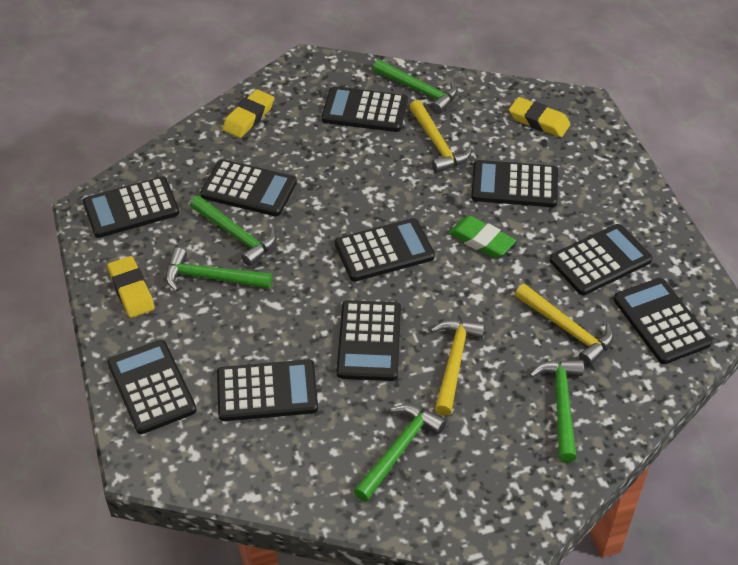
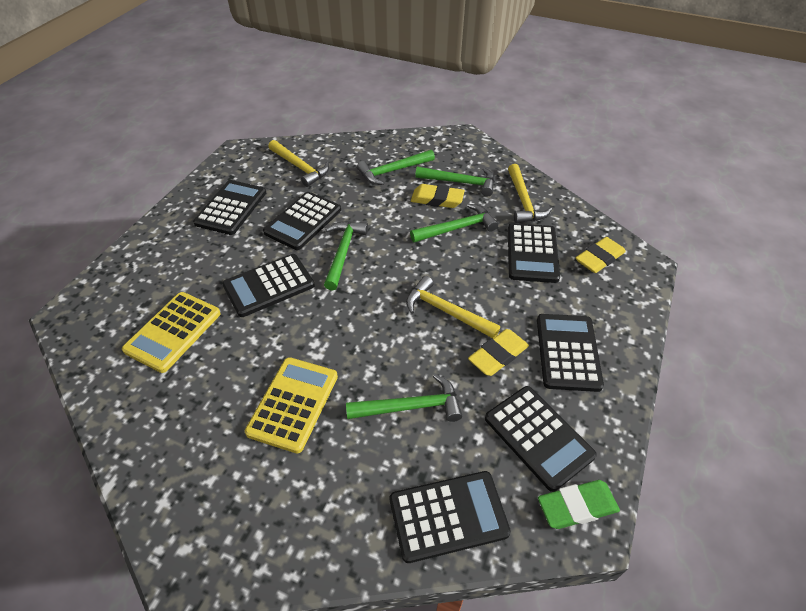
black calculator: 10 -> 7
yellow calculator: 0 -> 2

